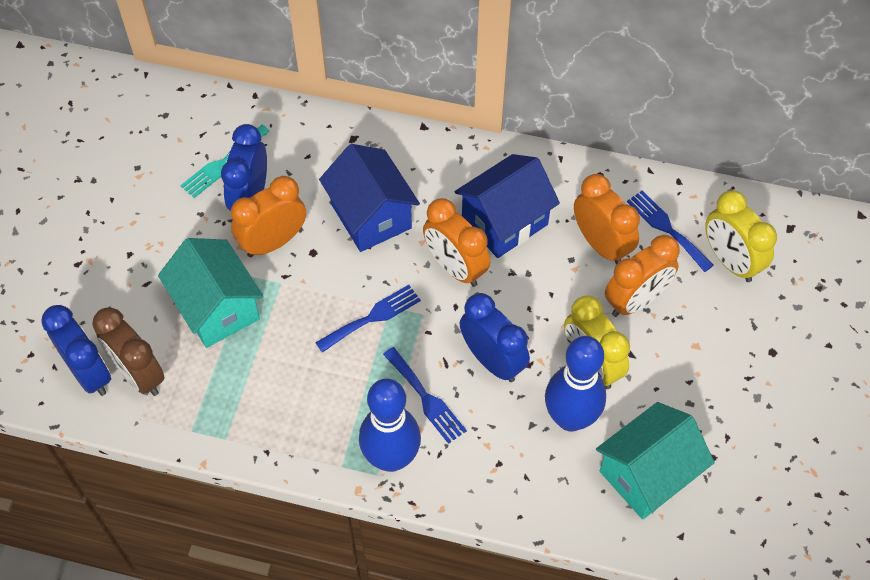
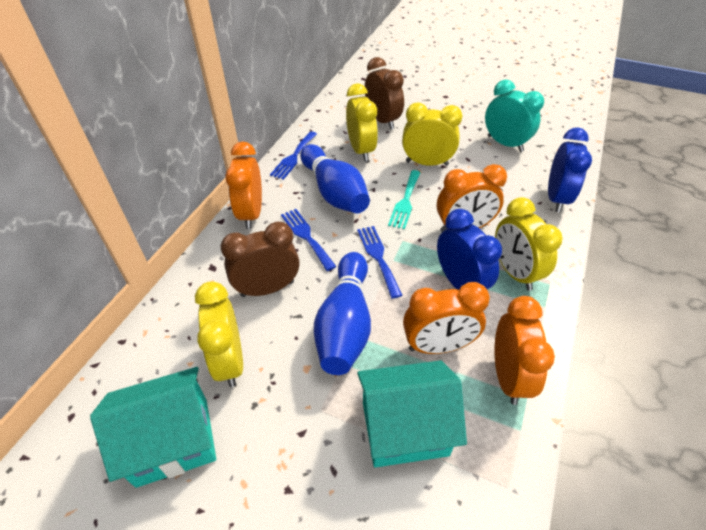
blue clock: 3 -> 2
blue house: 2 -> 0
brown clock: 1 -> 2
turquoise clock: 0 -> 1
yellow clock: 2 -> 4

